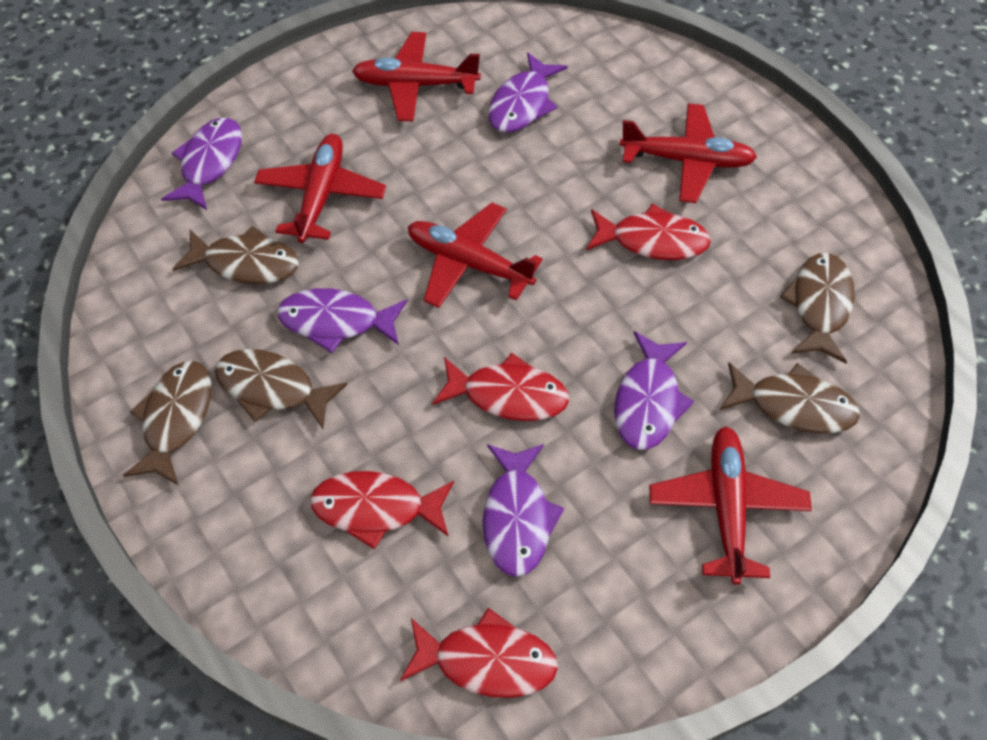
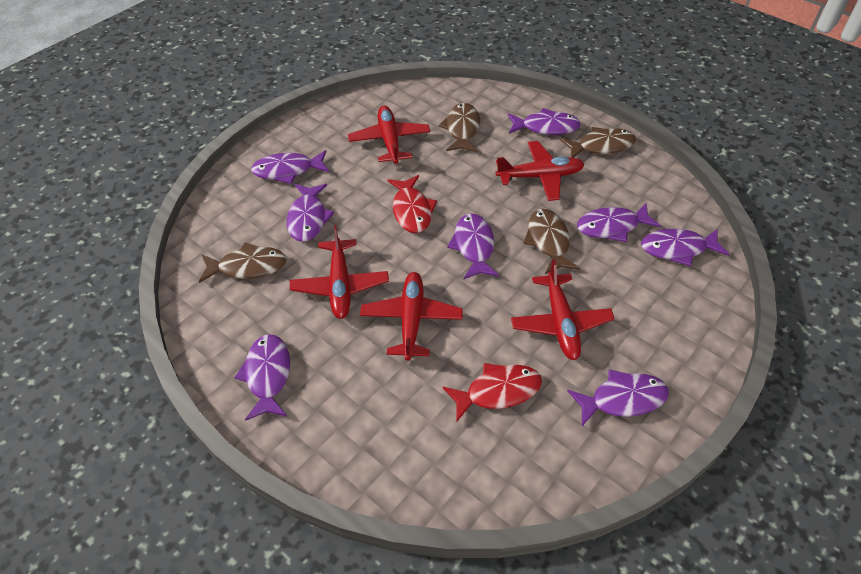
brown fish: 5 -> 4
purple fish: 5 -> 8
red fish: 4 -> 2

